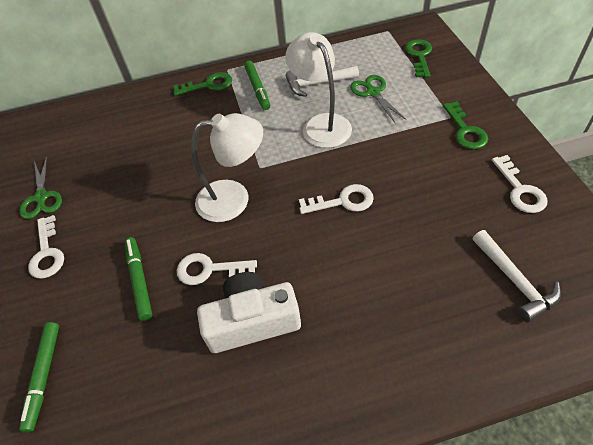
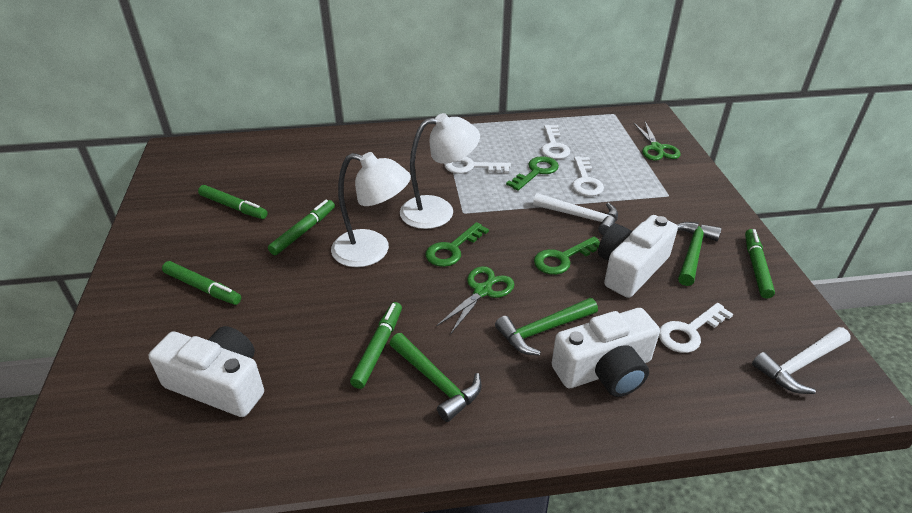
green hammer: 0 -> 3
green marker: 3 -> 5
white camera: 1 -> 3

